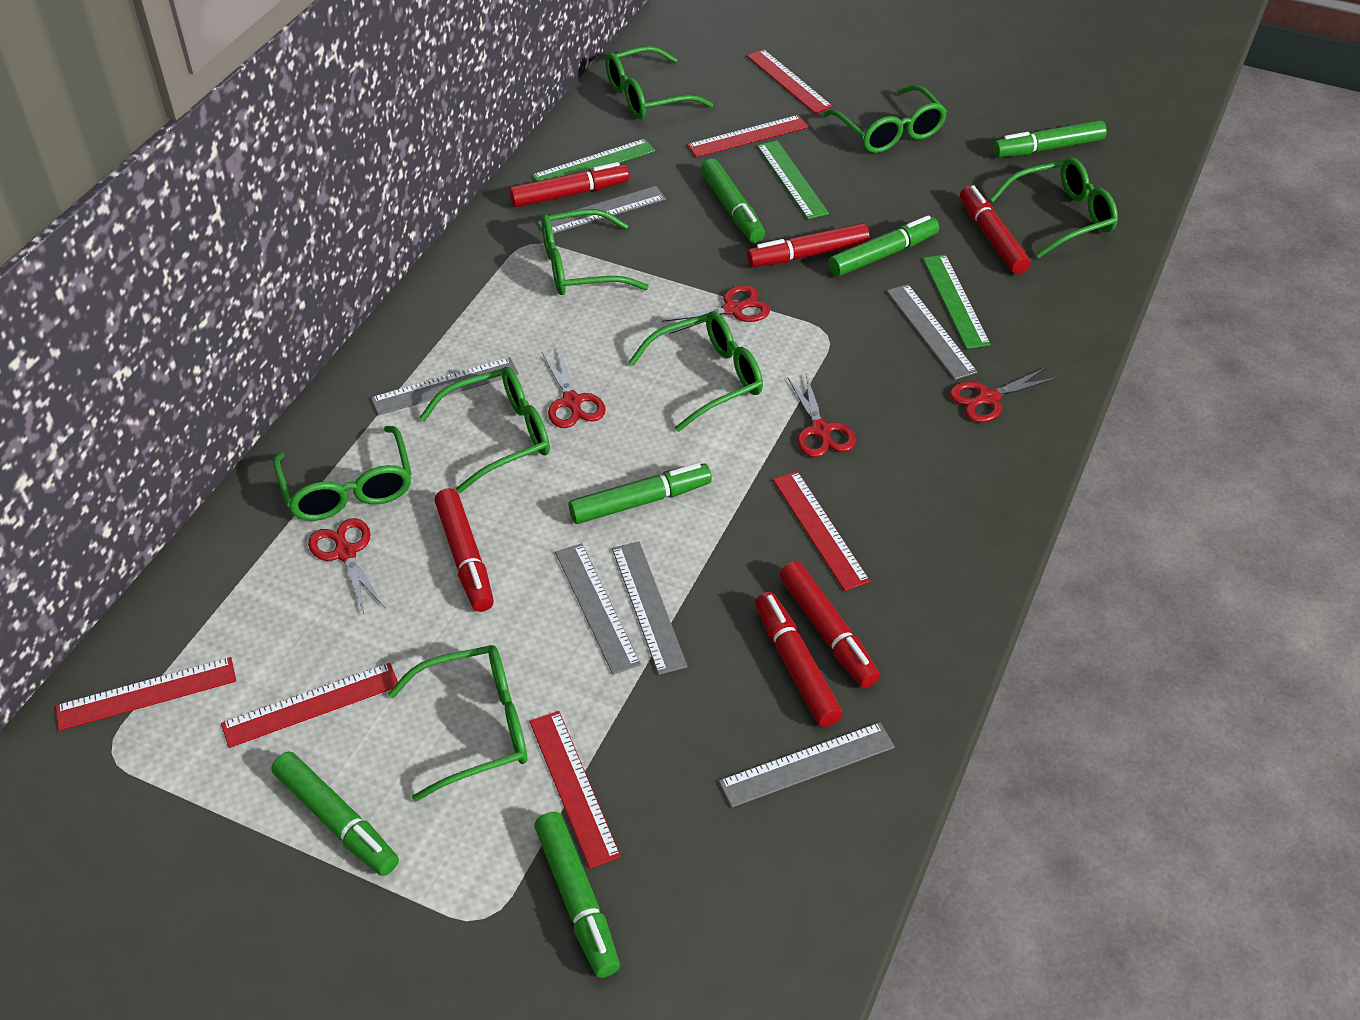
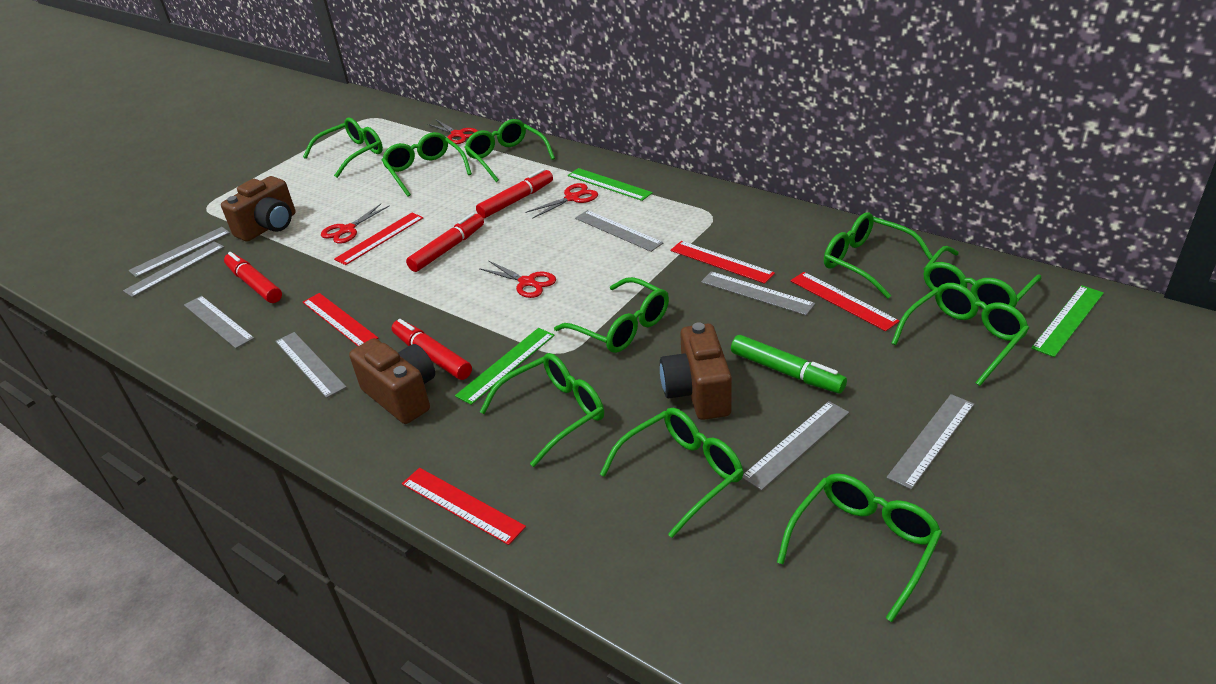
brown camera: 0 -> 3
green glasses: 8 -> 10
green marker: 6 -> 1
grey ruler: 6 -> 8
red marker: 6 -> 4
red ruler: 6 -> 5
red scissors: 5 -> 4

